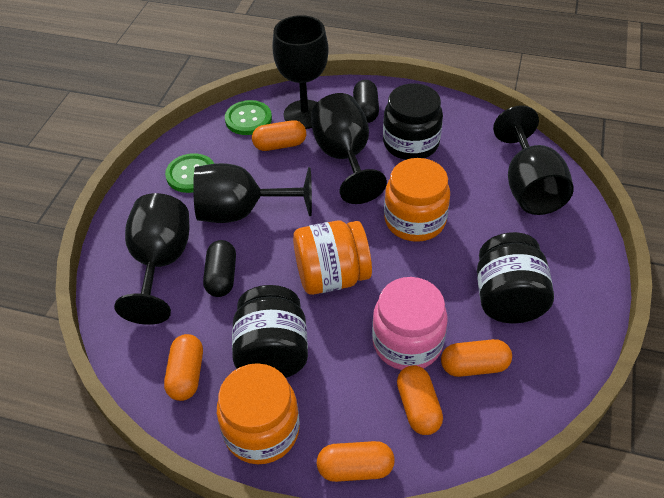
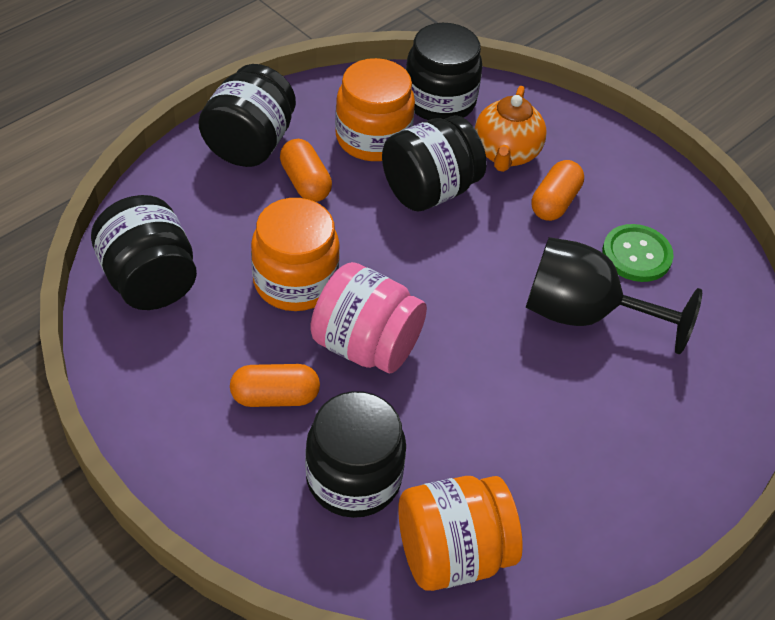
black capsule: 2 -> 0
black goblet: 5 -> 1
black jar: 3 -> 5
green button: 2 -> 1
orange capsule: 5 -> 3
orange teapot: 0 -> 1

